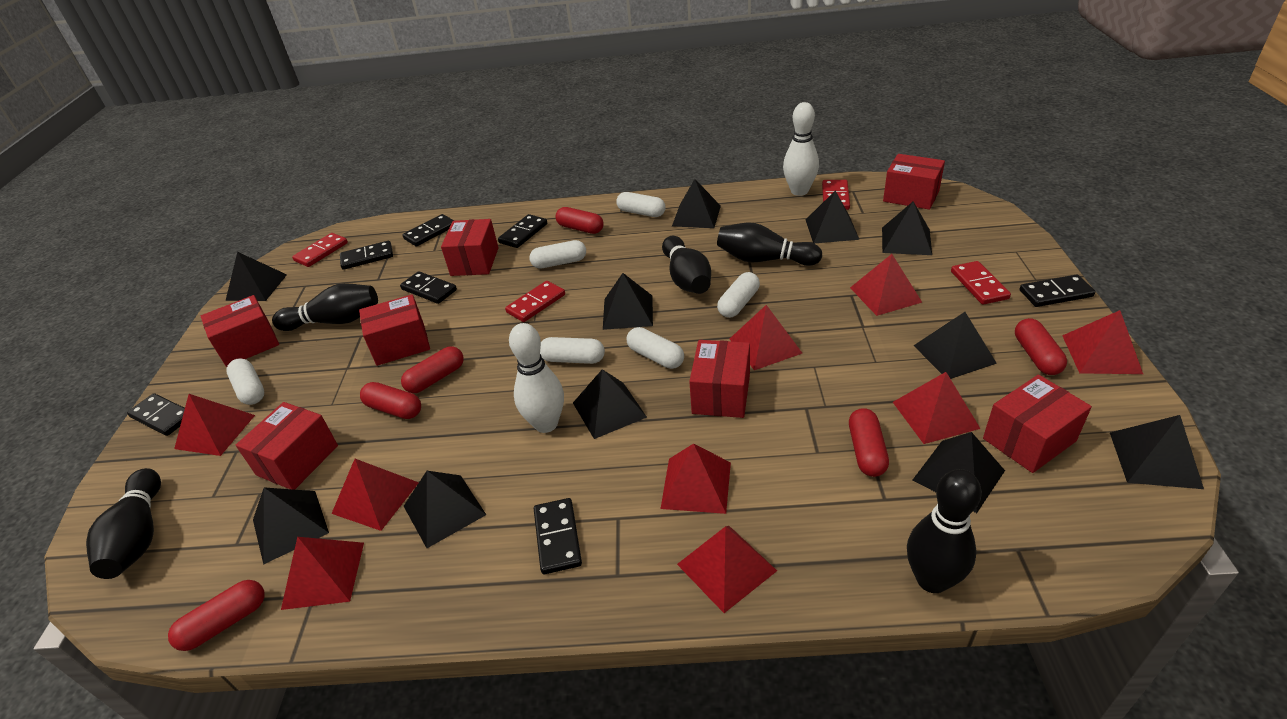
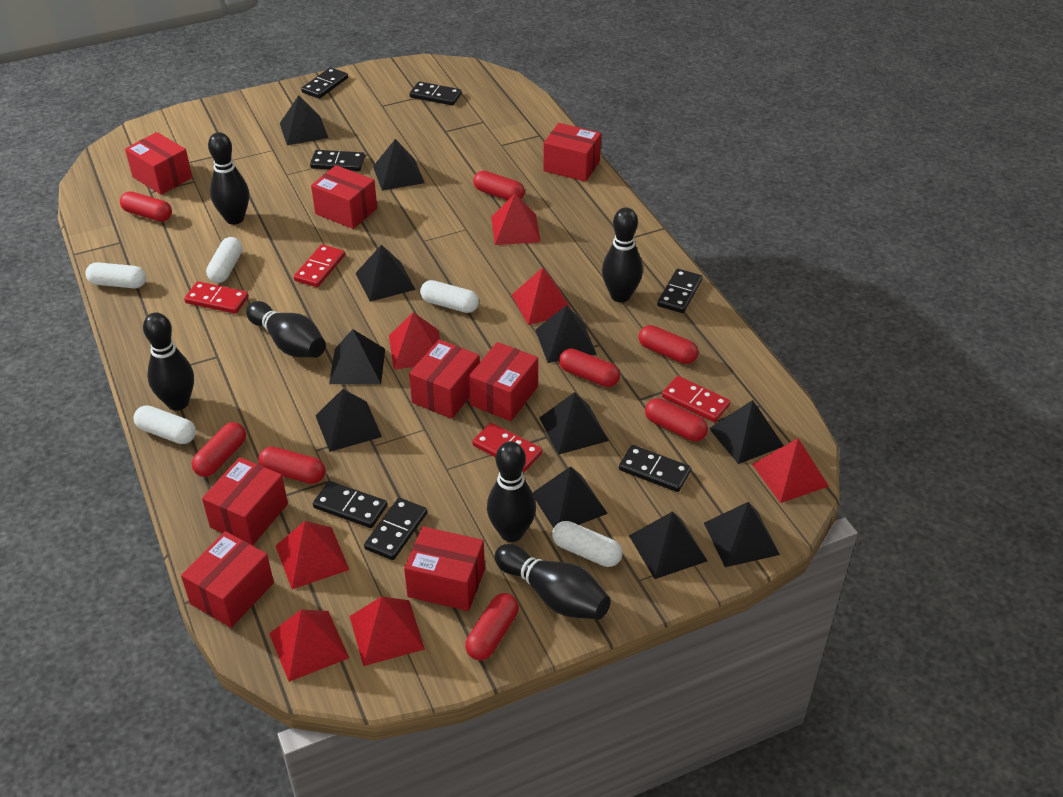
black bowling pin: 5 -> 6
red box: 7 -> 8
red capsule: 6 -> 8
red pyramid: 9 -> 7
white bowling pin: 2 -> 0
white capsule: 6 -> 5

